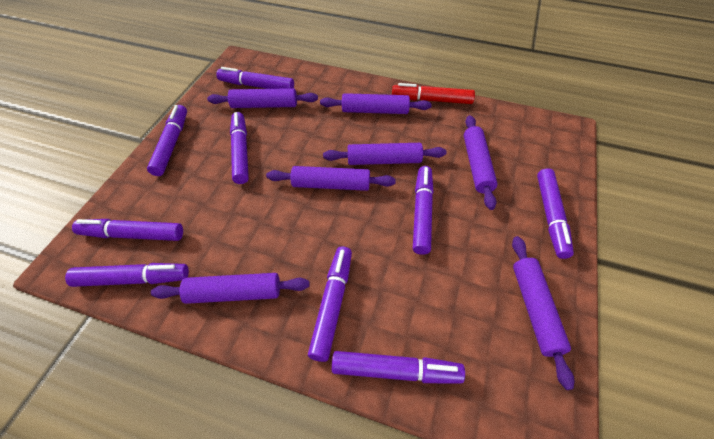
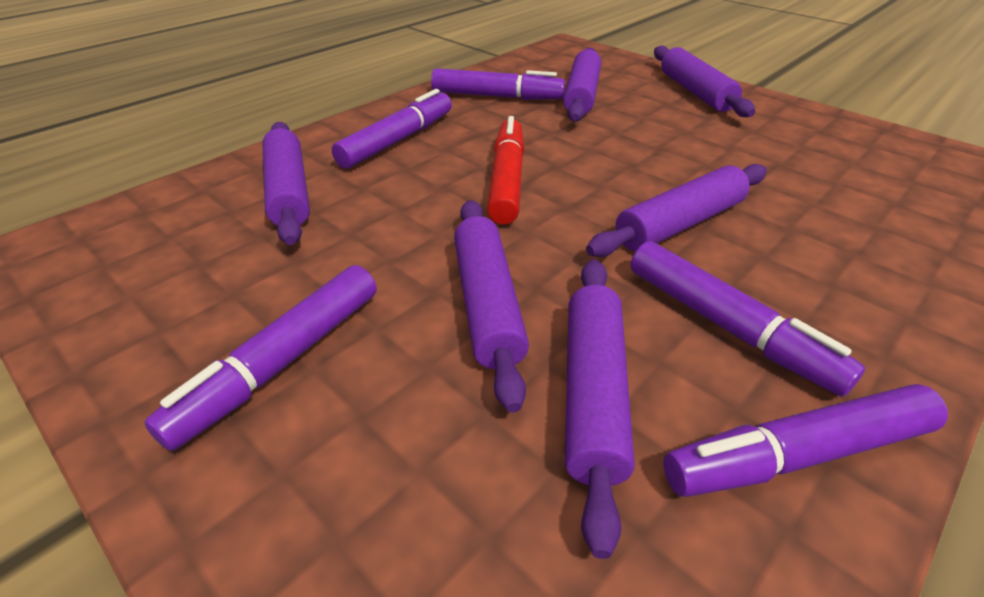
purple marker: 9 -> 5
purple rolling pin: 7 -> 6

